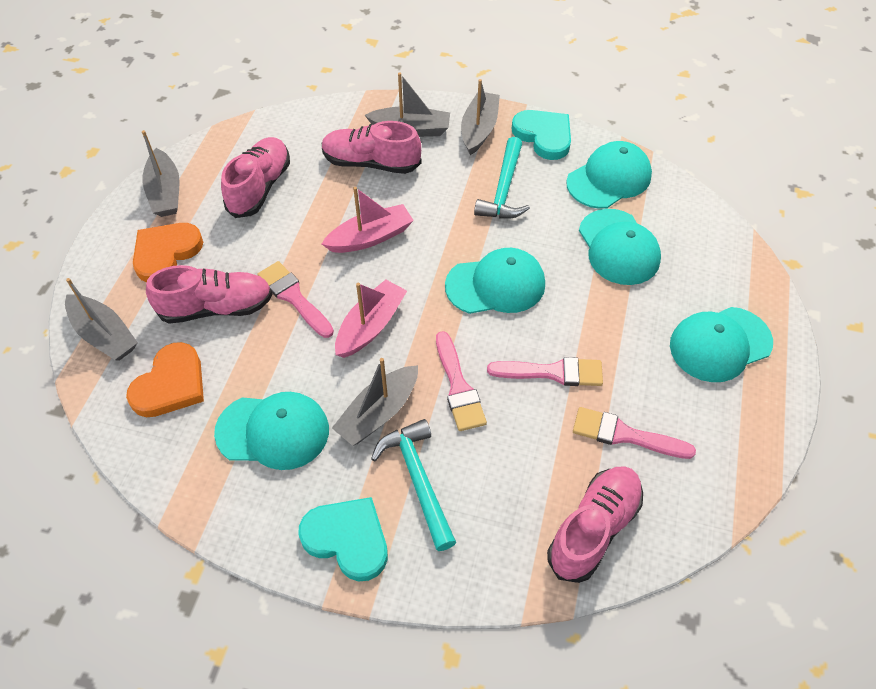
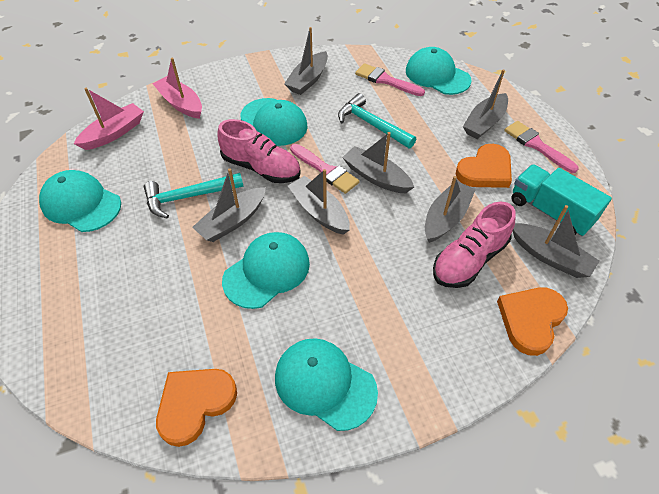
grey boat: 5 -> 7
orange heart: 2 -> 3
pink brush: 4 -> 3
pink shoe: 4 -> 2
turquoise heart: 2 -> 0
turquoise truck: 0 -> 1

